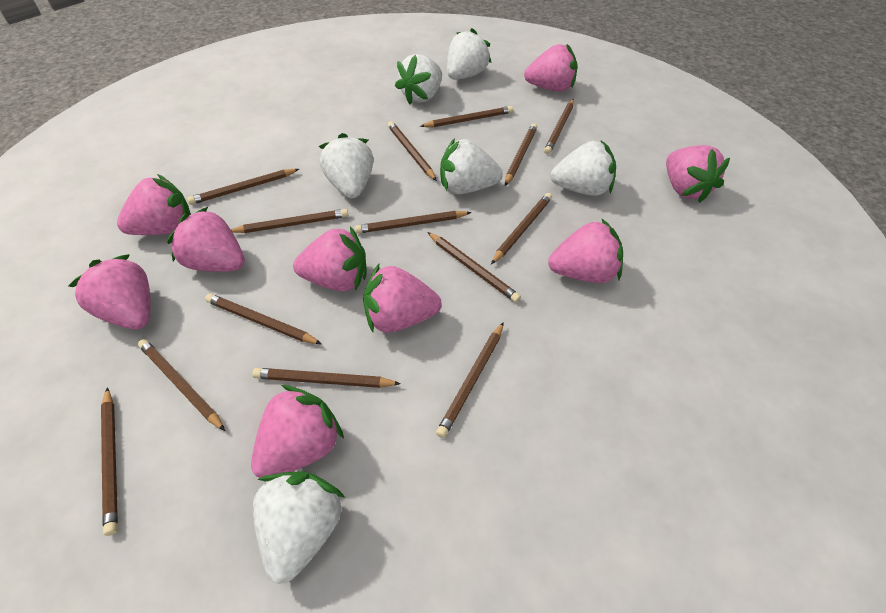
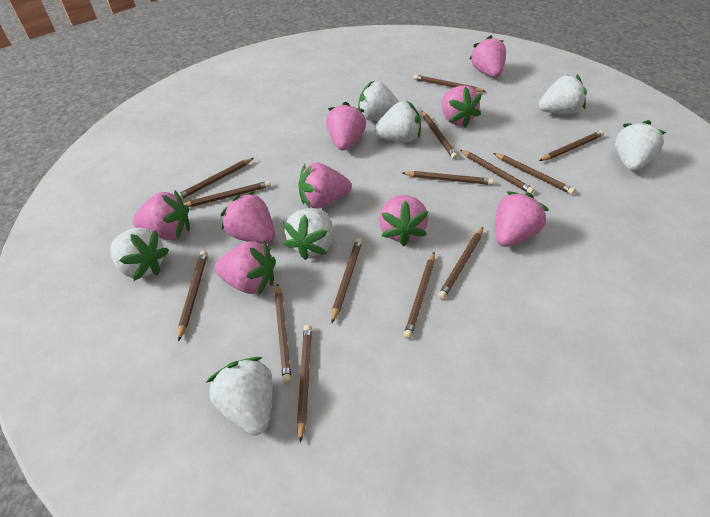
white strawberry: 6 -> 7

